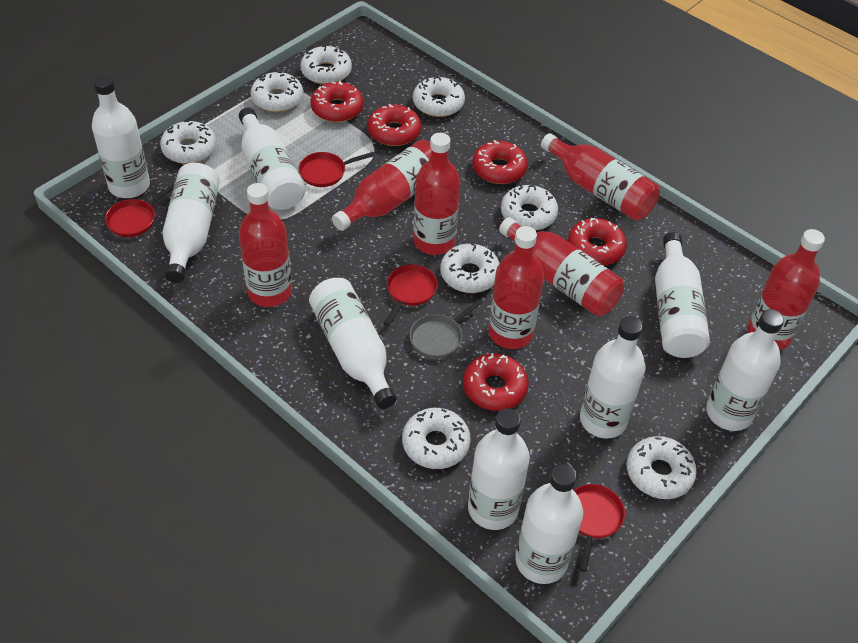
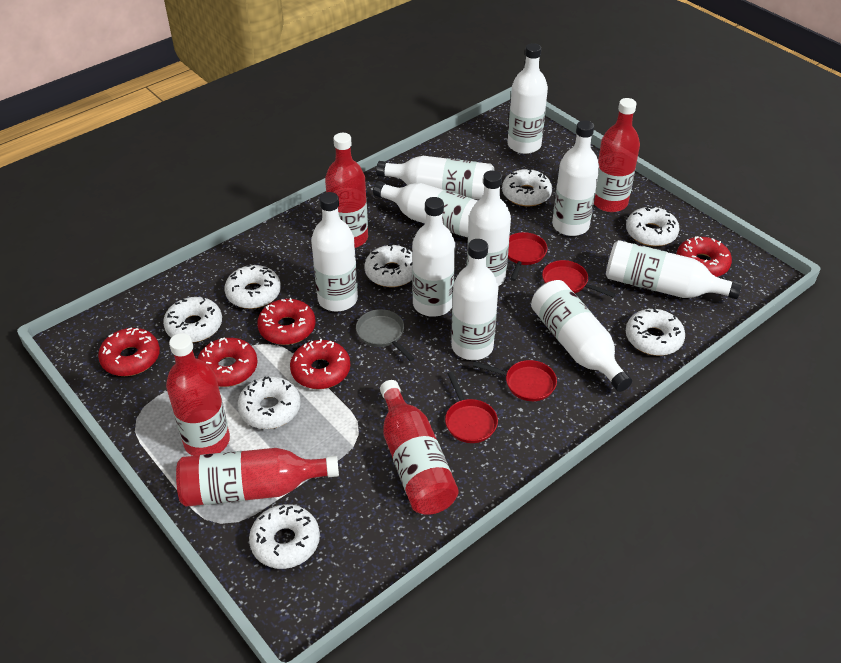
red bottle: 7 -> 5
white bottle: 9 -> 10

